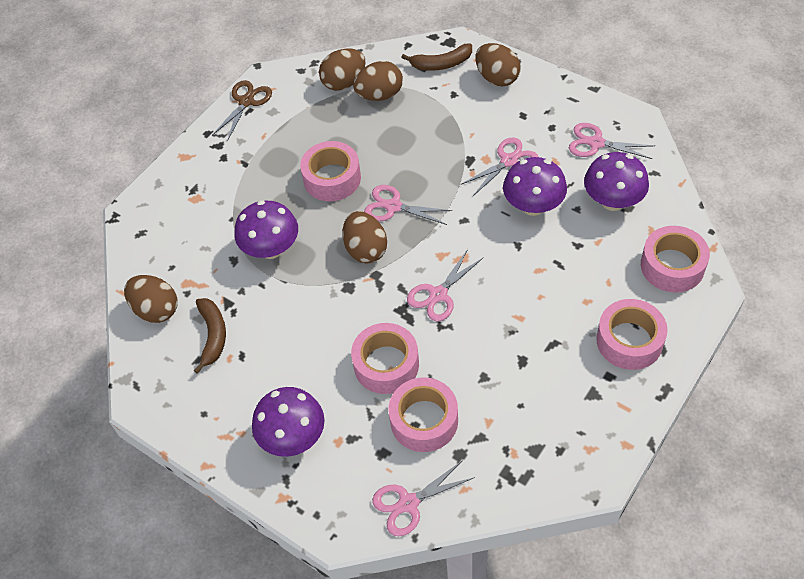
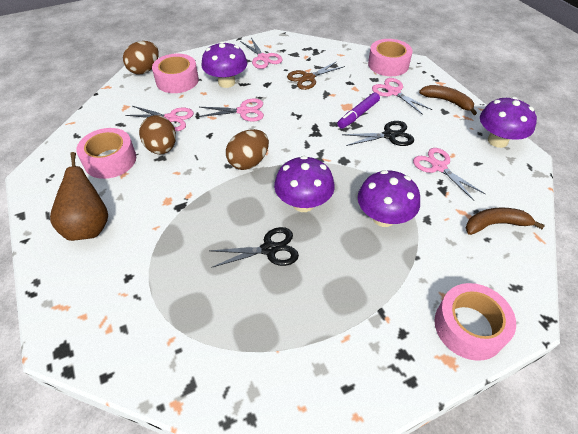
black scissors: 0 -> 2
brown egg: 5 -> 3
brown pear: 0 -> 1
pink tape: 5 -> 4
purple marker: 0 -> 1

